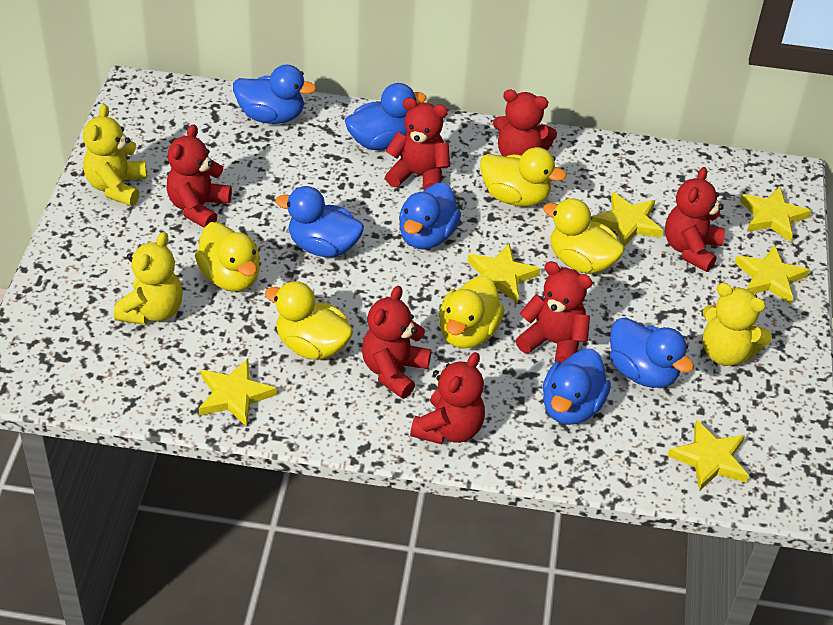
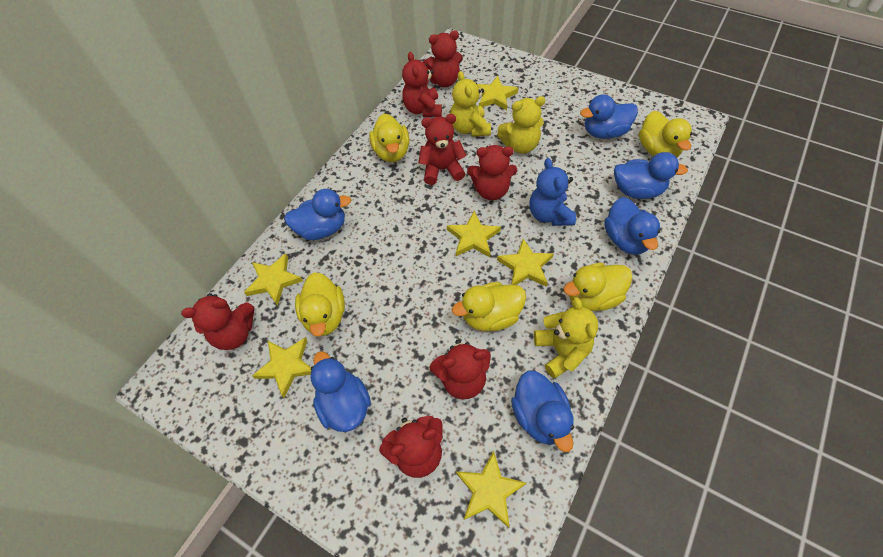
blue teddy bear: 0 -> 1

